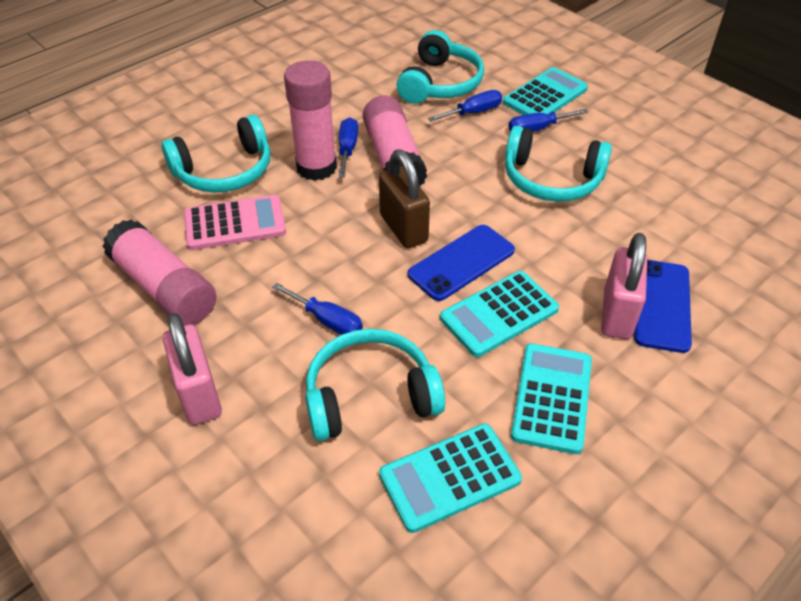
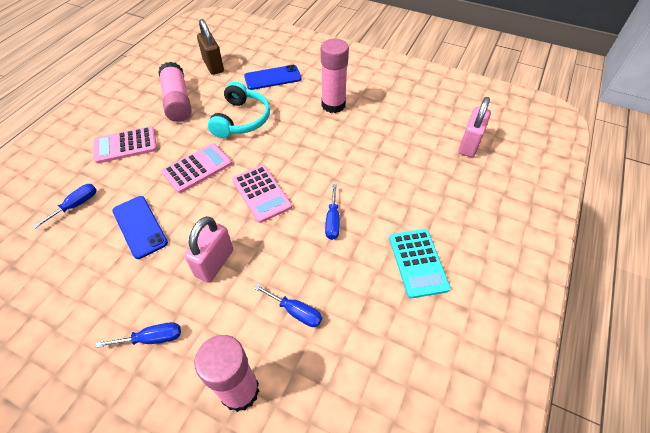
pink calculator: 1 -> 3
turquoise calculator: 4 -> 1
turquoise headphones: 4 -> 1

